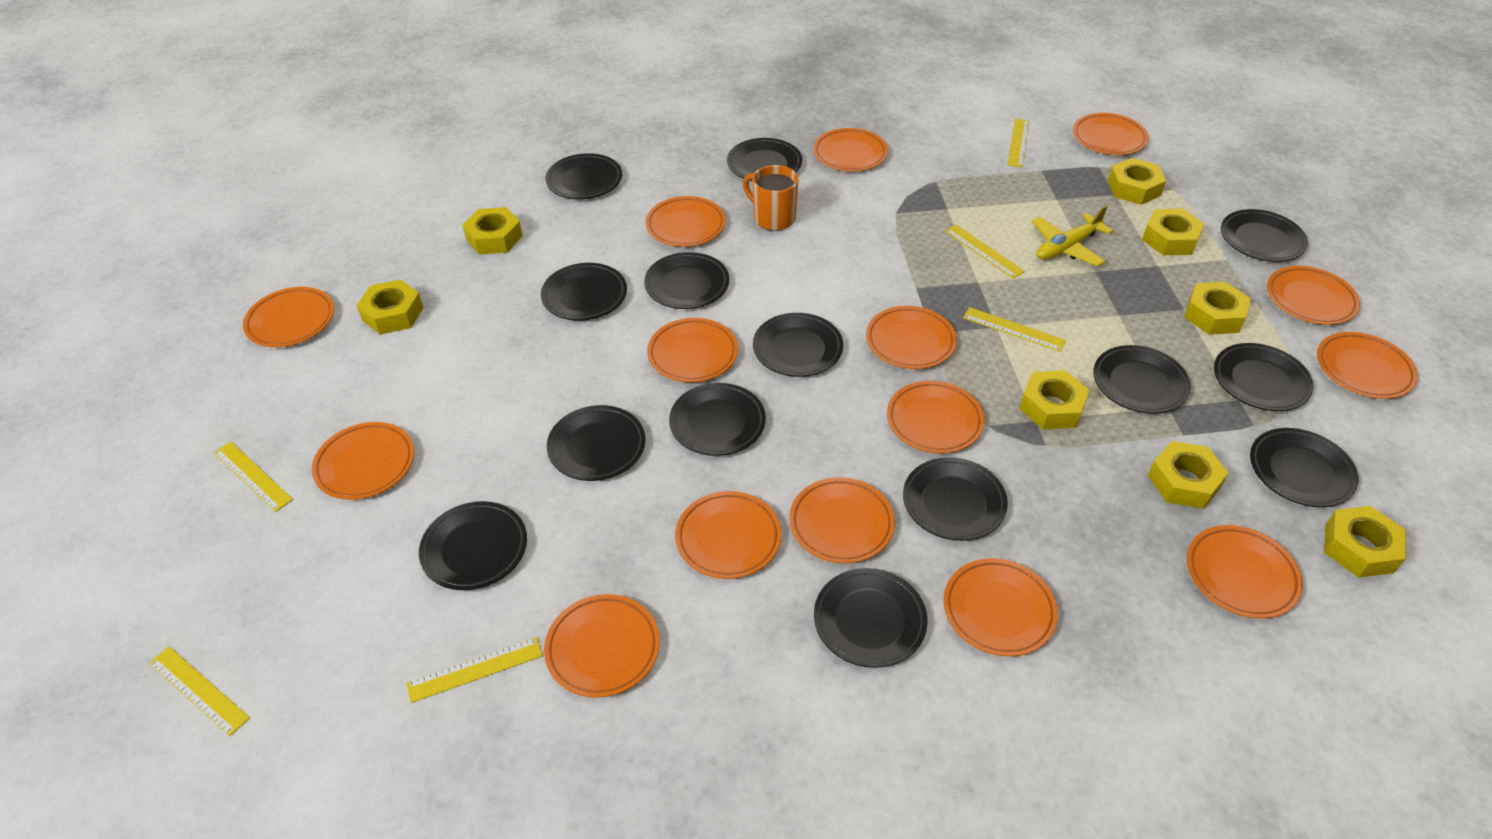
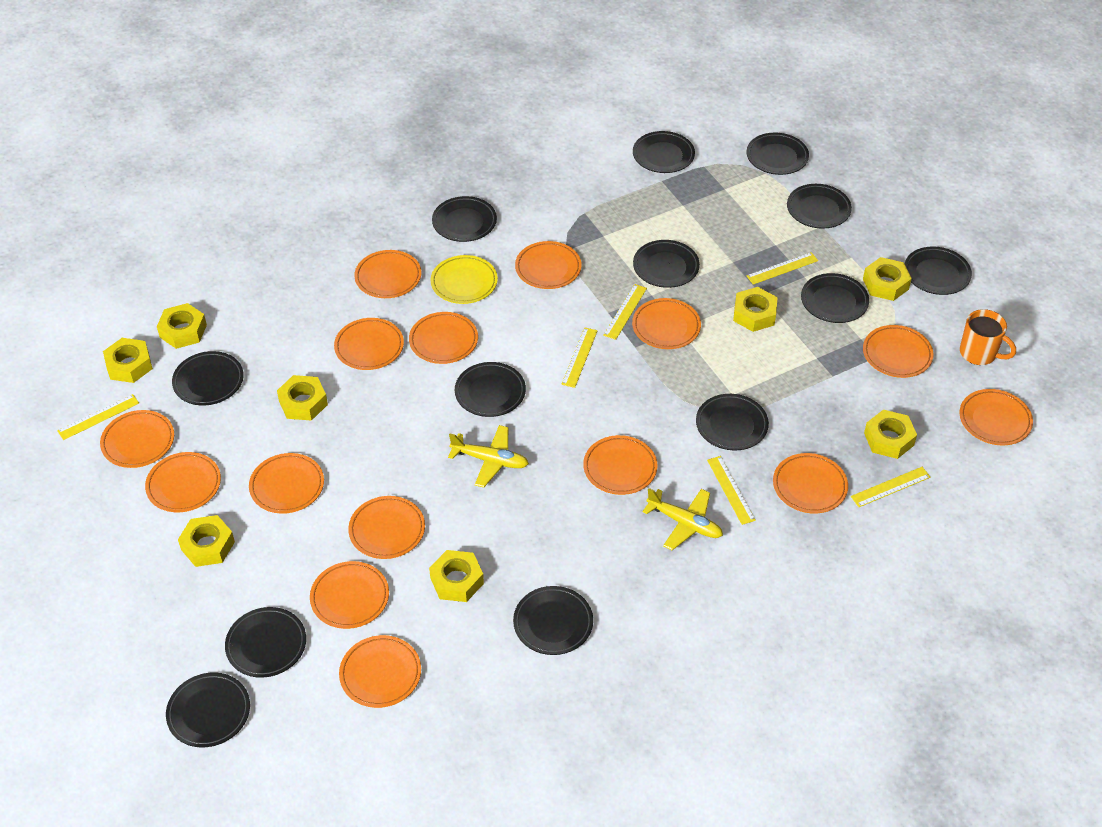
black plate: 14 -> 13
yellow plane: 1 -> 2
yellow plate: 0 -> 1

